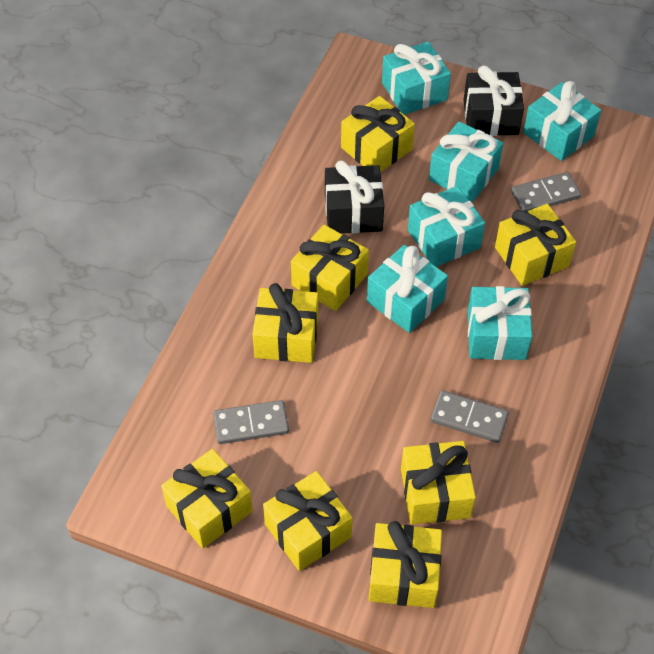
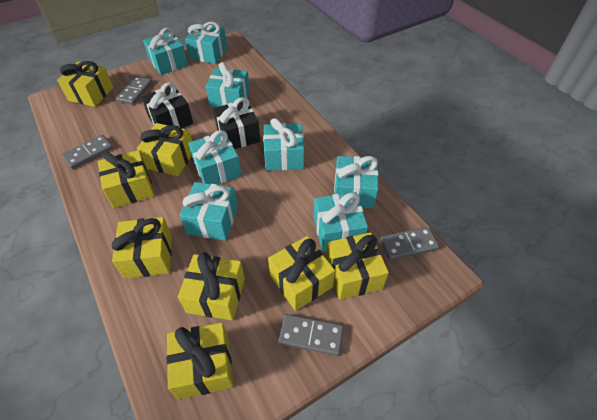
grey domino: 3 -> 4
turquoise gift: 6 -> 8

